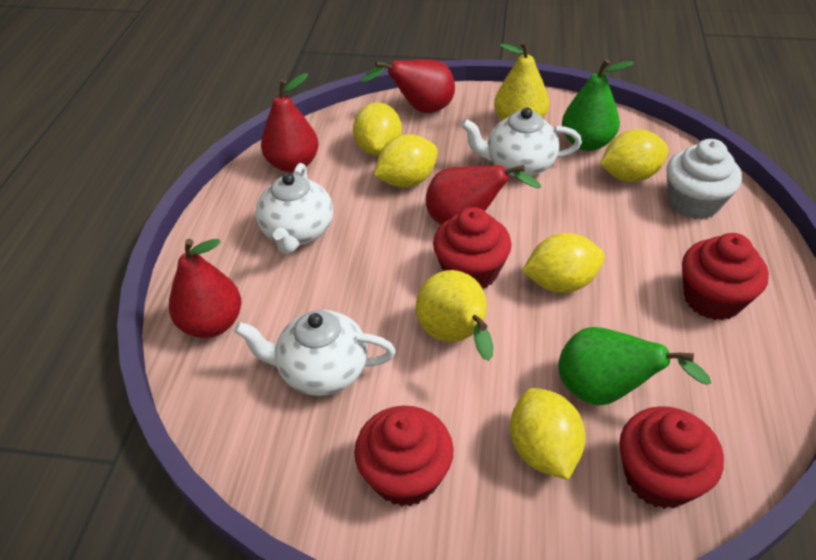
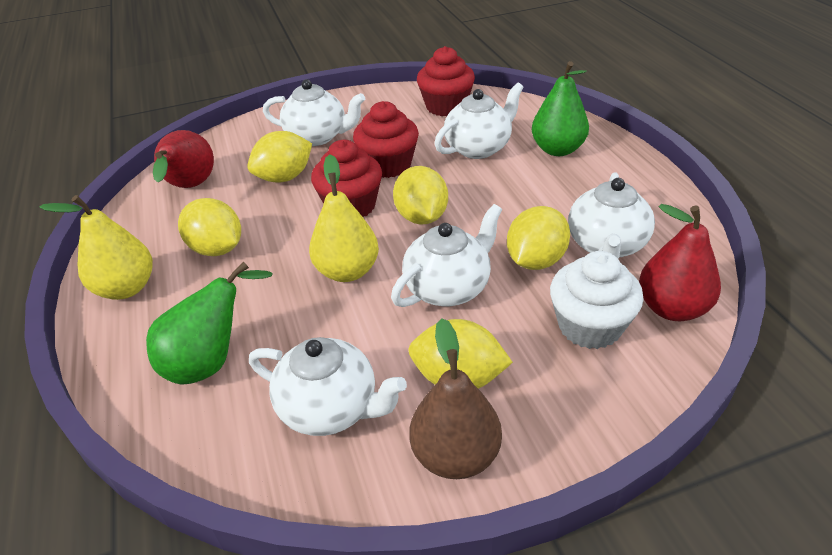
brown pear: 0 -> 1
red cupcake: 4 -> 3
red pear: 4 -> 2
white teapot: 3 -> 5

